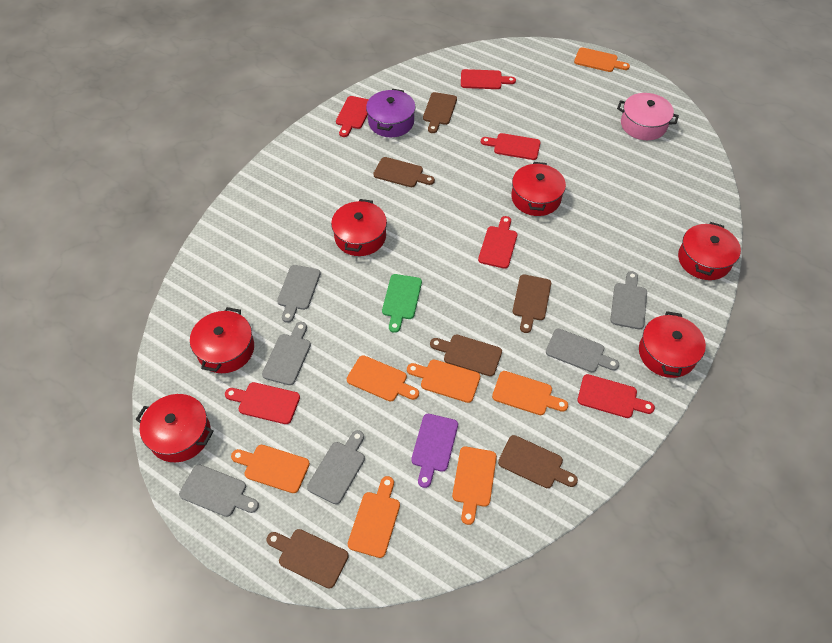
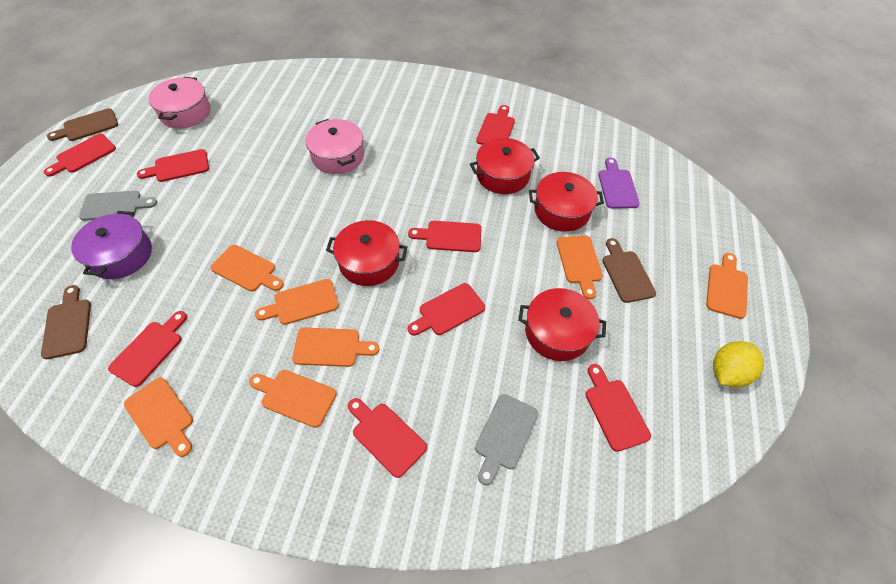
brown cutting board: 6 -> 3
green cutting board: 1 -> 0
grey cutting board: 6 -> 2
pink pot: 1 -> 2
red cutting board: 6 -> 8
red pot: 6 -> 4
yellow lemon: 0 -> 1

